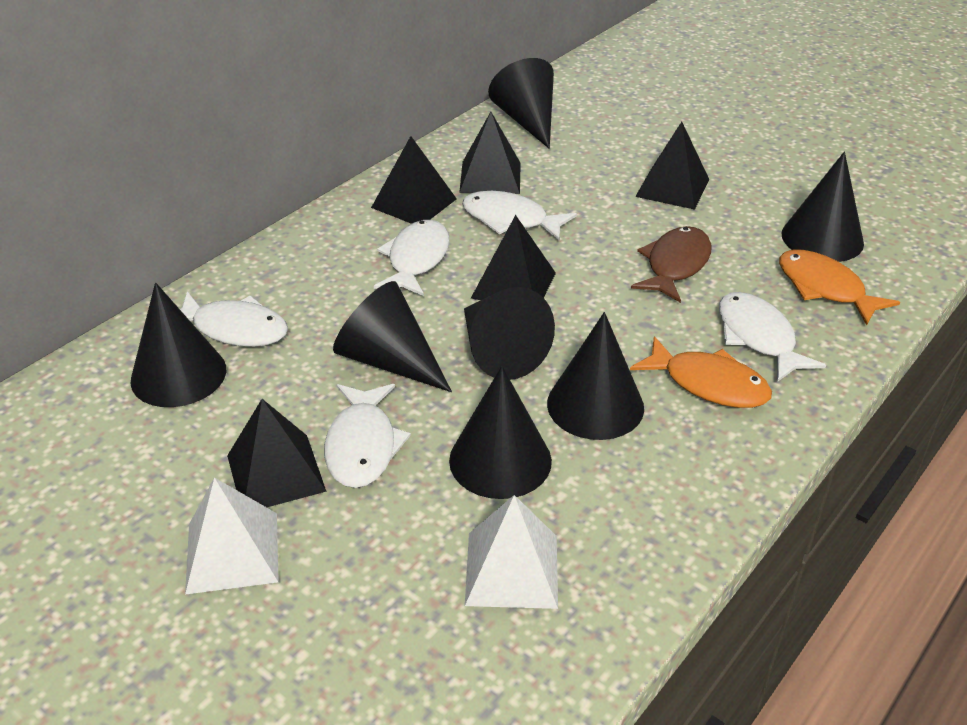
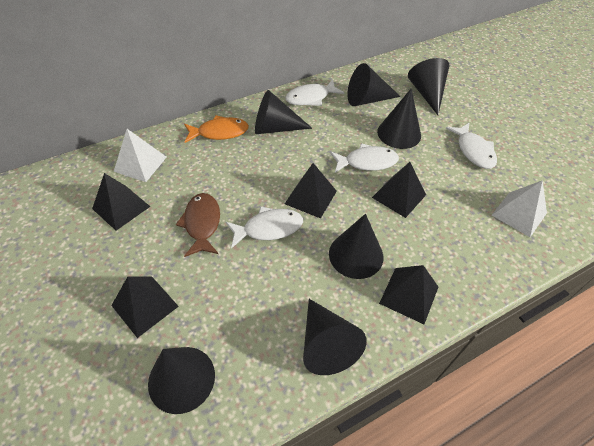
orange fish: 2 -> 1
white fish: 5 -> 4

